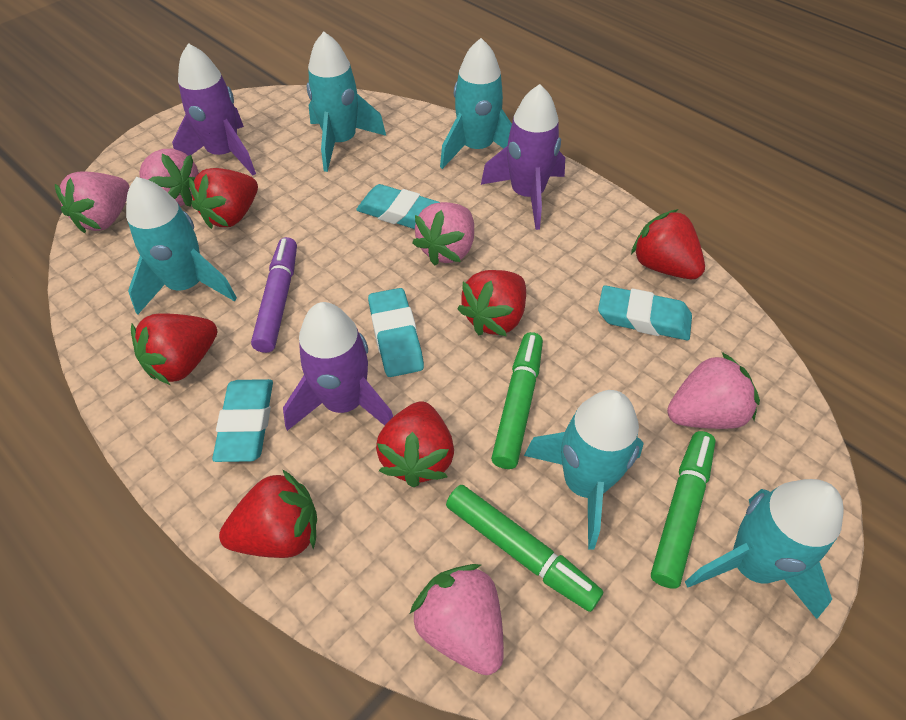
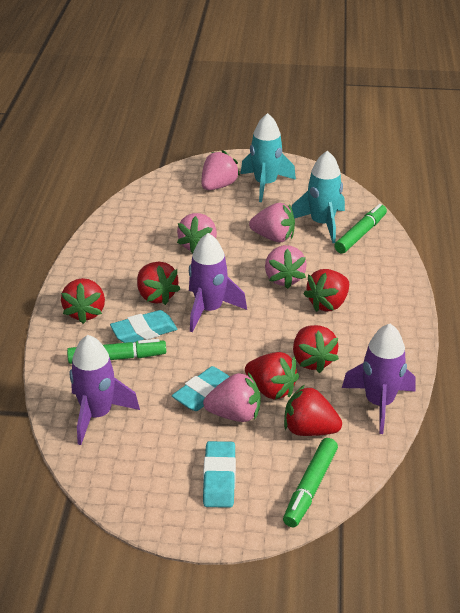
purple marker: 1 -> 0
turquoise eraser: 4 -> 3
turquoise rocket: 5 -> 2

